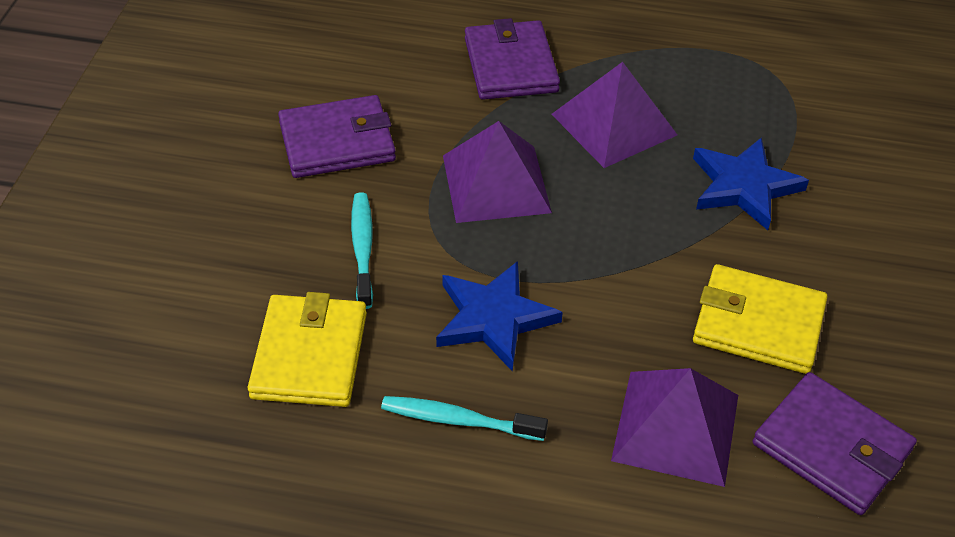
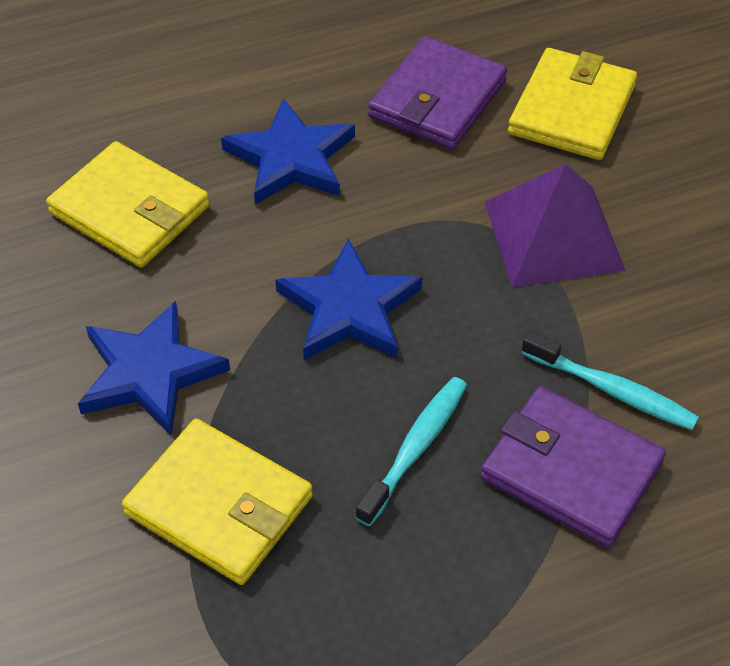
blue star: 2 -> 3
purple pyramid: 3 -> 1
purple wallet: 3 -> 2
yellow wallet: 2 -> 3

